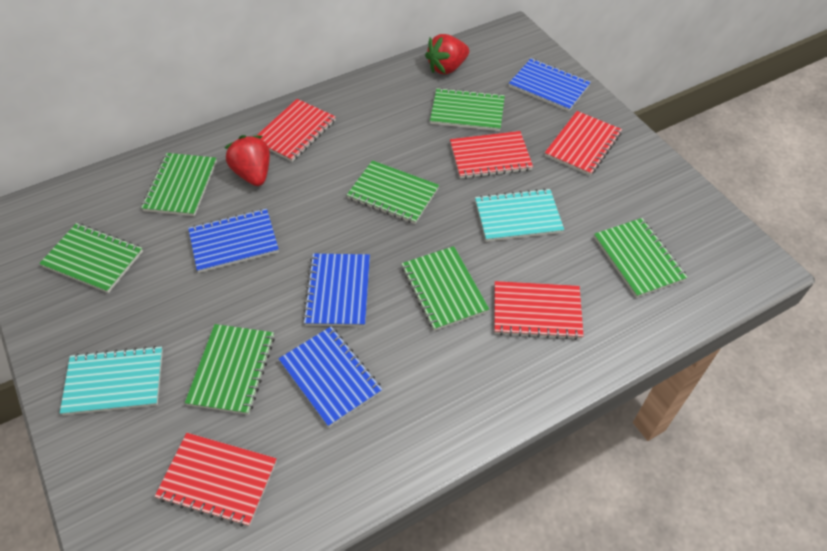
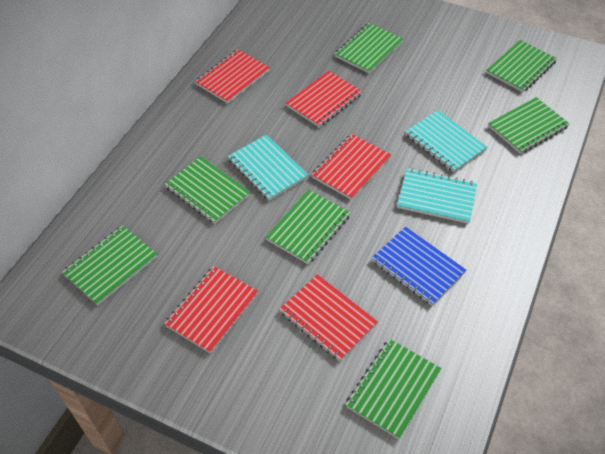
blue notebook: 4 -> 1
red strawberry: 2 -> 0
turquoise notebook: 2 -> 3

